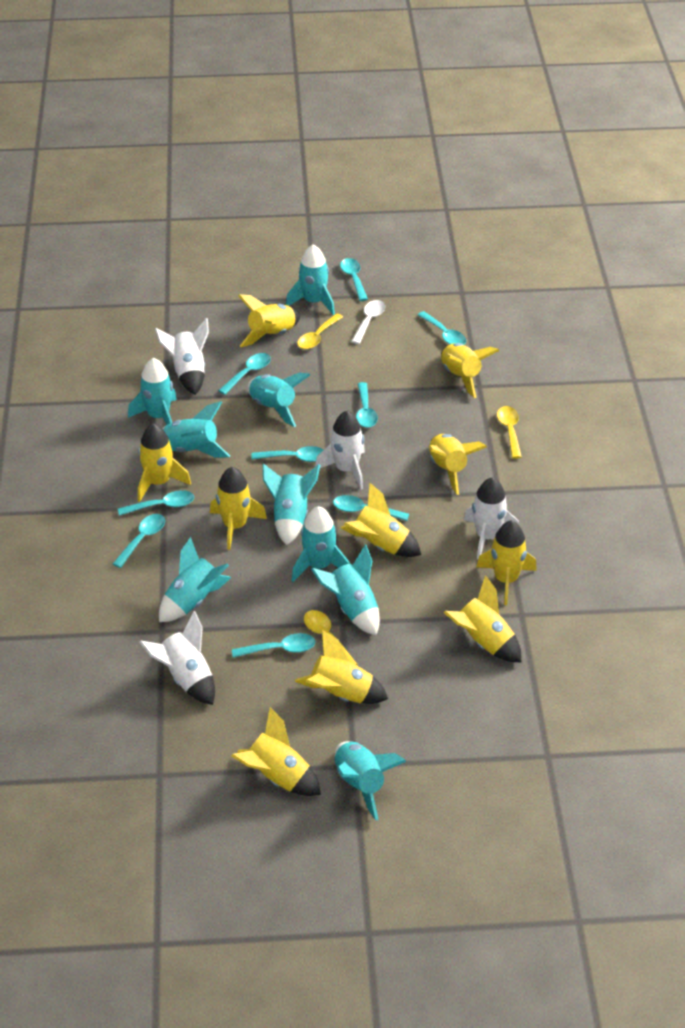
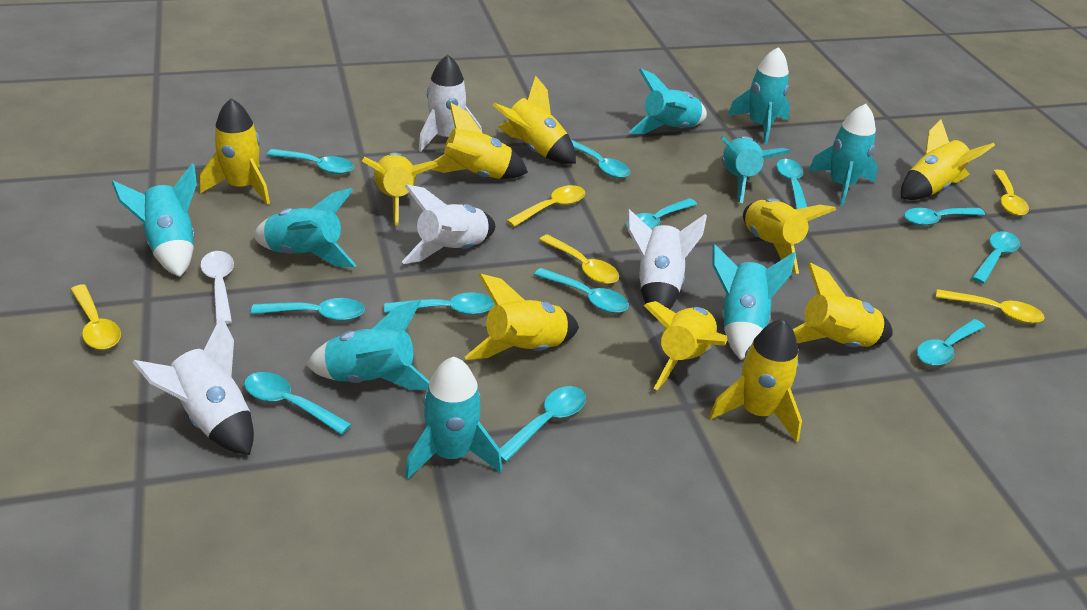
turquoise spoon: 9 -> 12
yellow spoon: 3 -> 5

